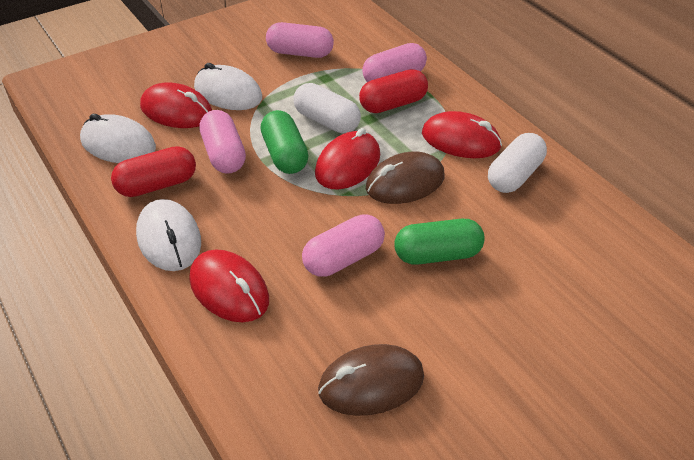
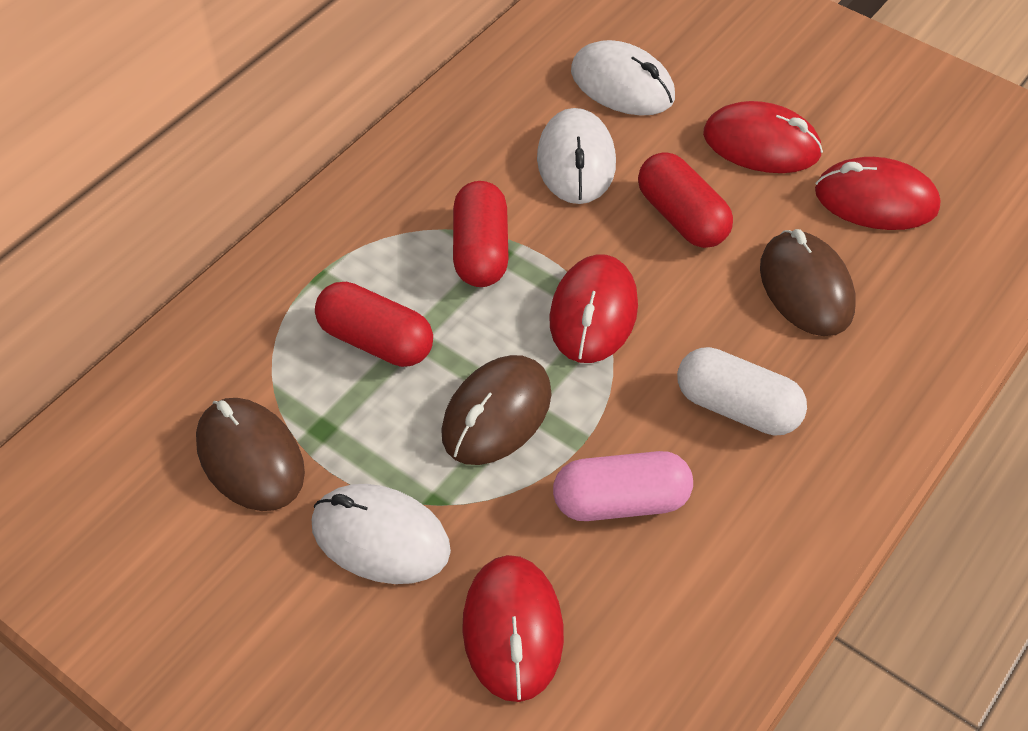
brown mouse: 2 -> 3
green capsule: 2 -> 0
pink capsule: 4 -> 1
red capsule: 2 -> 3
white capsule: 2 -> 1

